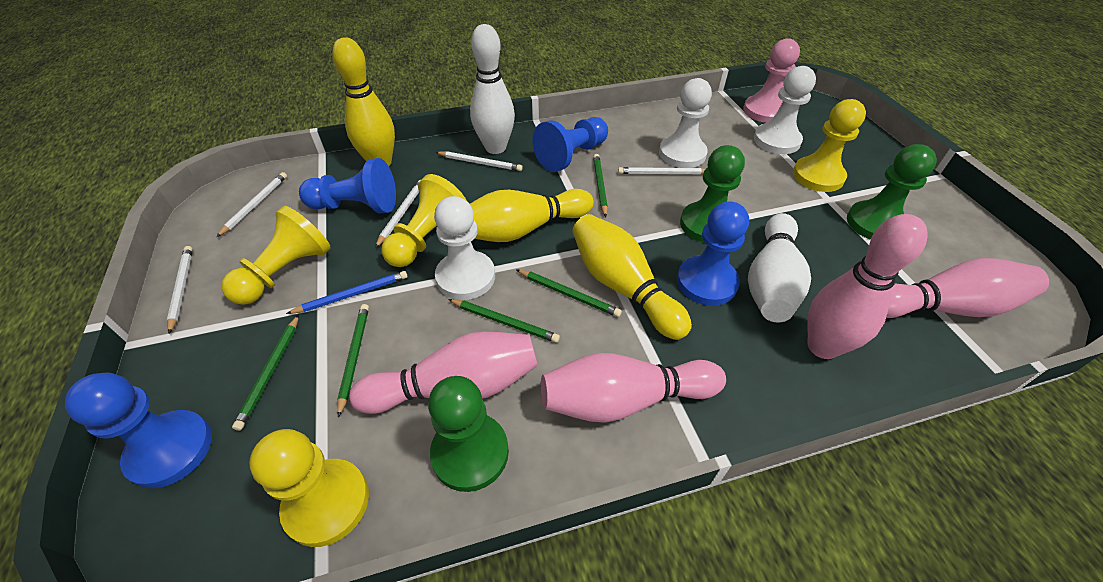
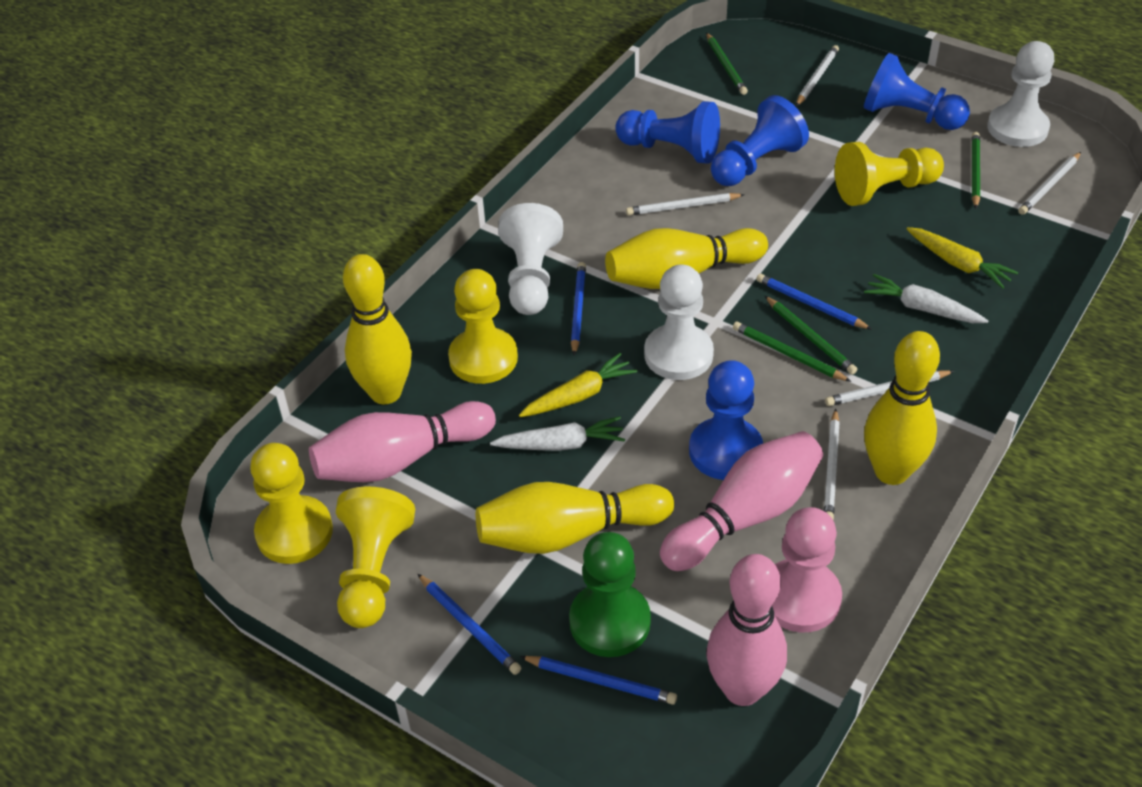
blue pencil: 1 -> 4
green pawn: 3 -> 1
green pencil: 5 -> 4
pink bowling pin: 4 -> 3
white bowling pin: 2 -> 0
white carrot: 0 -> 2
yellow bowling pin: 3 -> 4
yellow carrot: 0 -> 2

